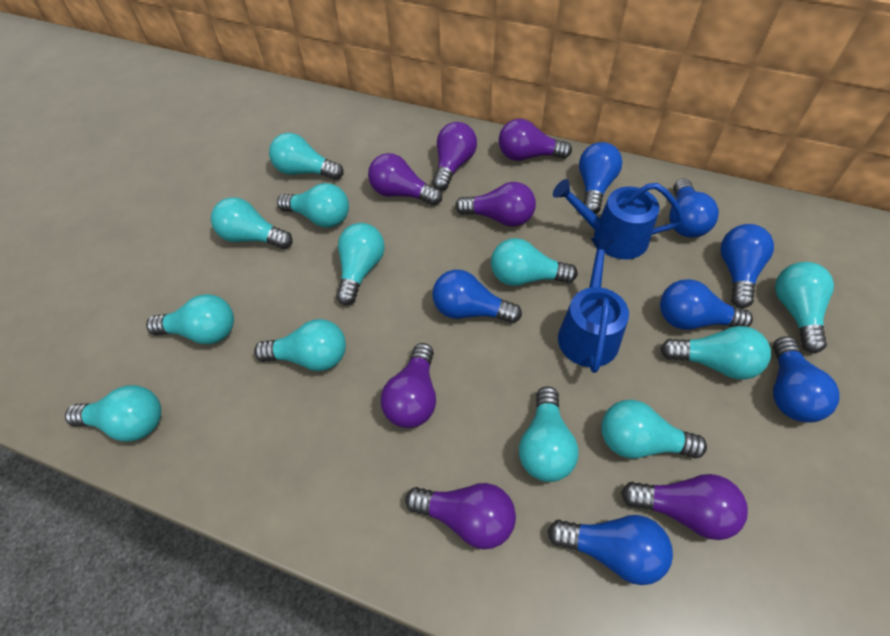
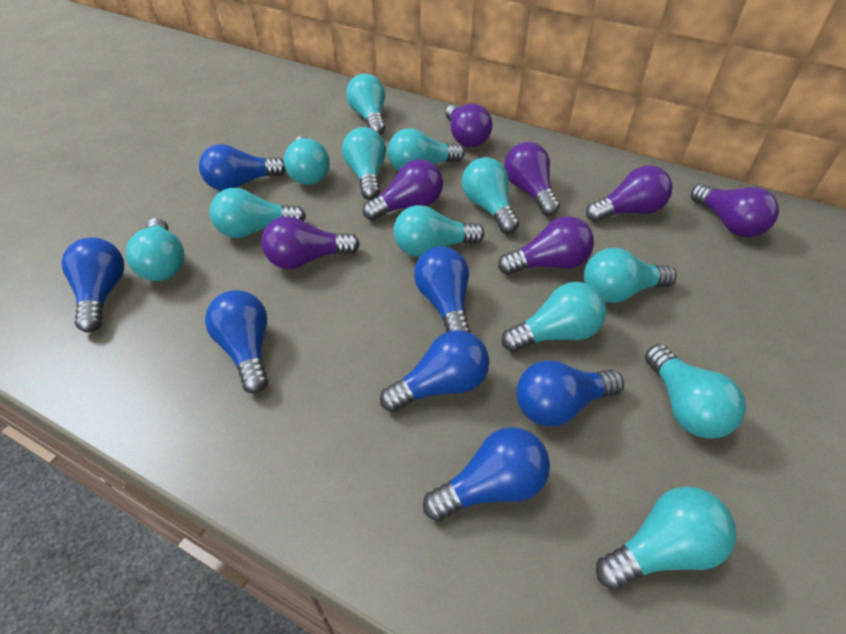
blue watering can: 2 -> 0

